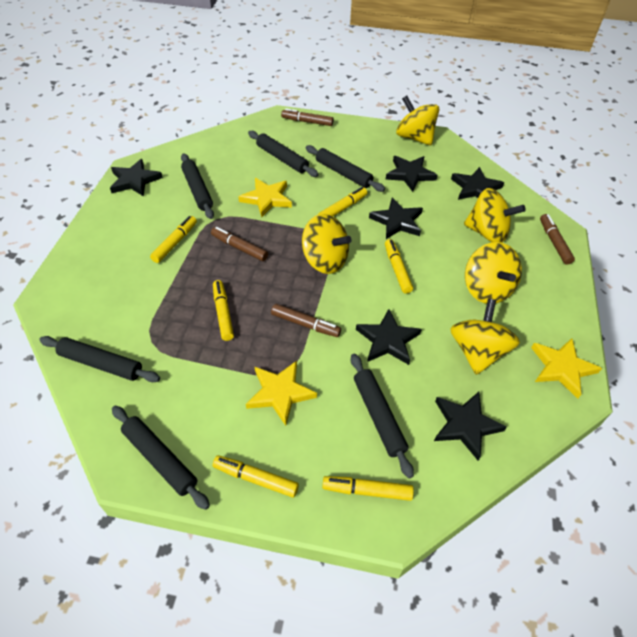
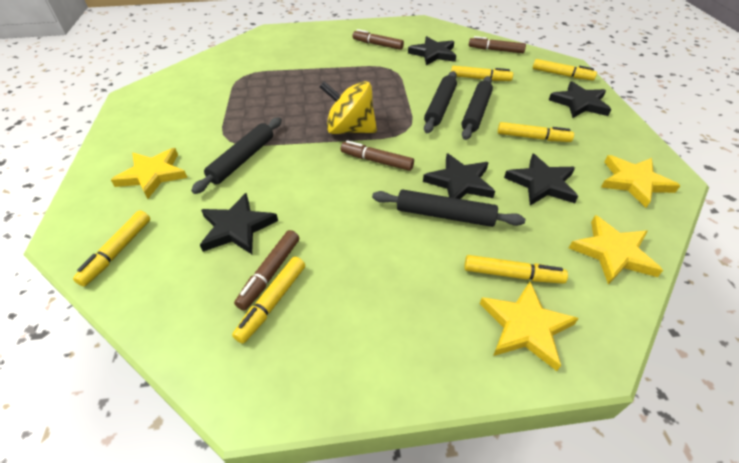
black rolling pin: 6 -> 4
black star: 6 -> 5
yellow spinning top: 5 -> 1
yellow star: 3 -> 4

